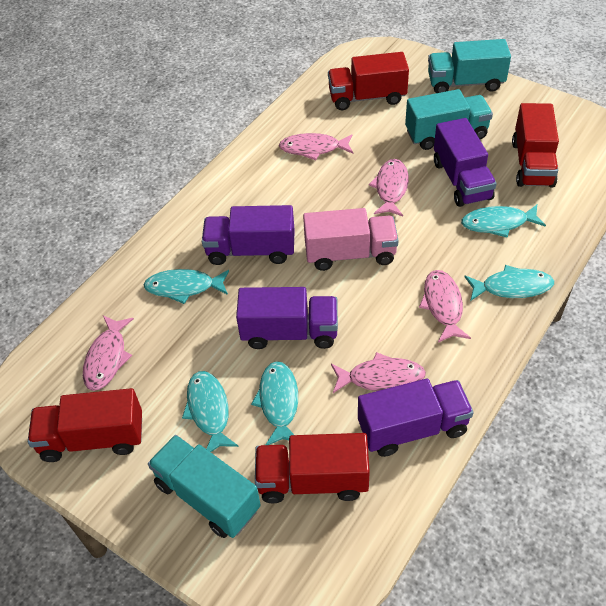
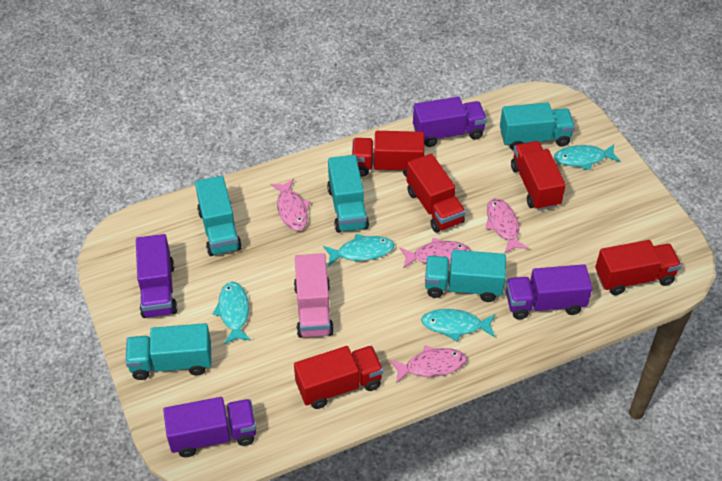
pink fish: 5 -> 4
red truck: 4 -> 5
turquoise fish: 5 -> 4
turquoise truck: 3 -> 5

